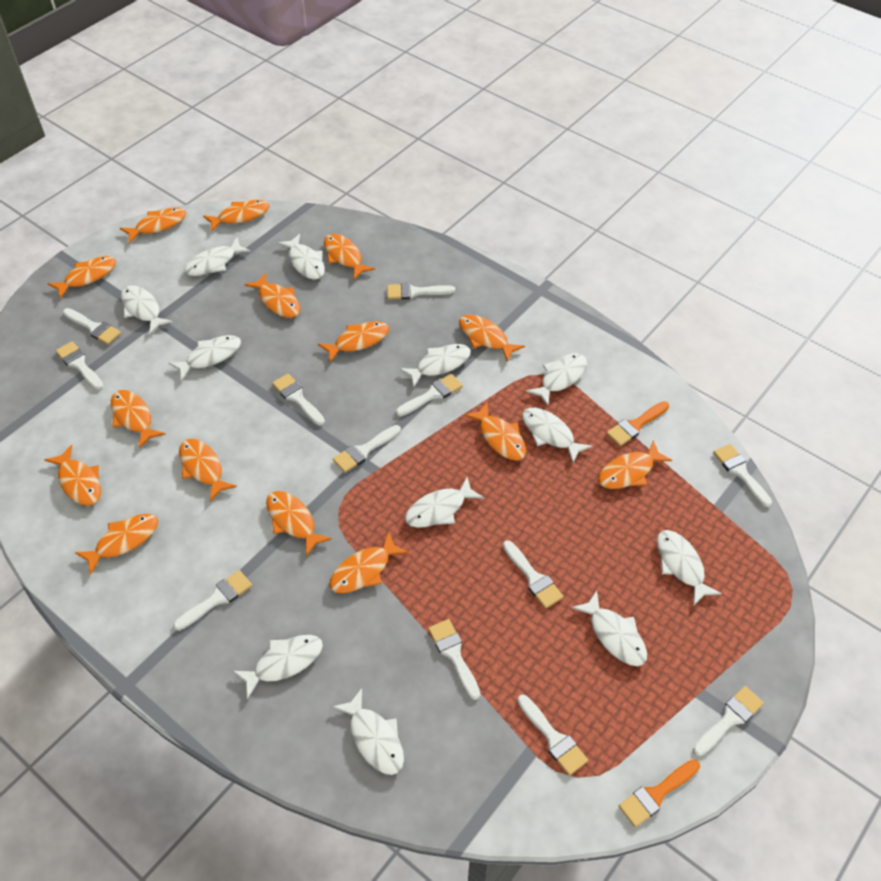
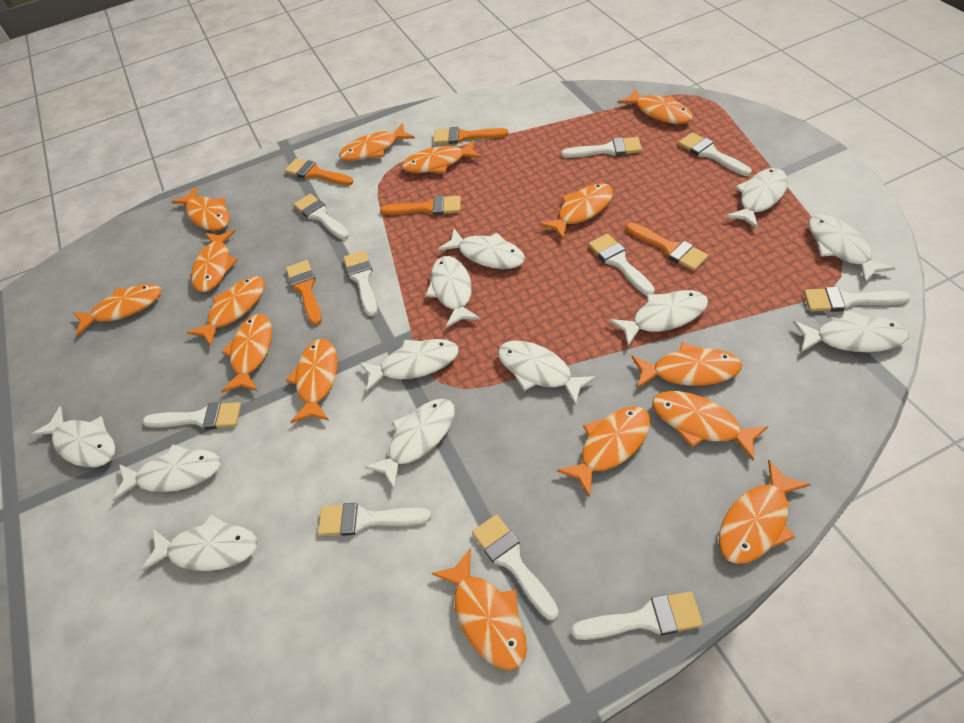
orange brush: 2 -> 5
white brush: 12 -> 10

